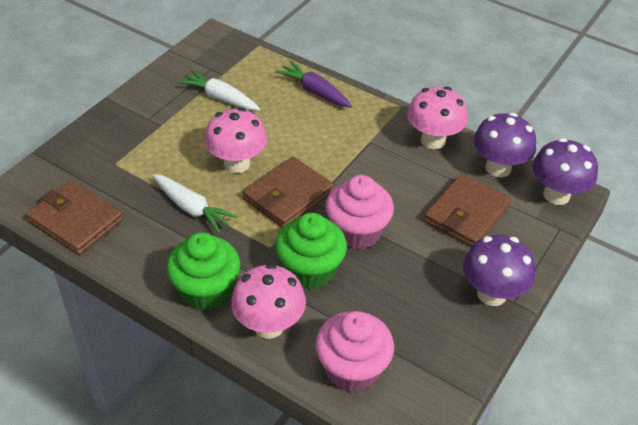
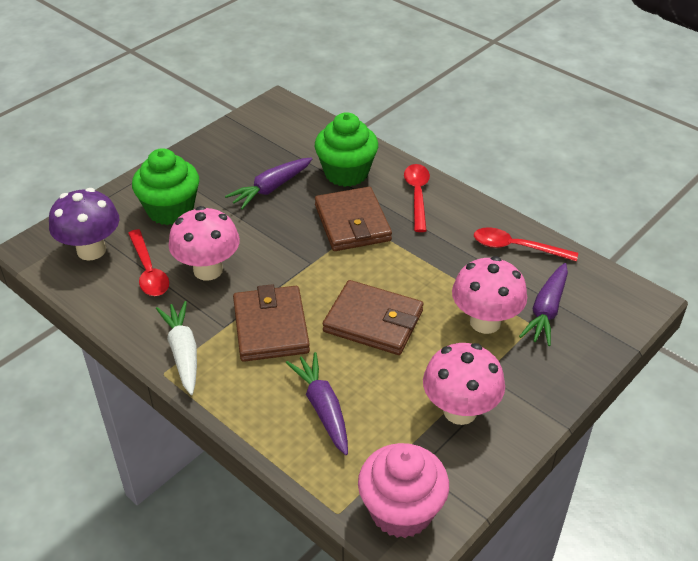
pink cupcake: 2 -> 1
purple carrot: 1 -> 3
purple mushroom: 3 -> 1
red spoon: 0 -> 3
white carrot: 2 -> 1

